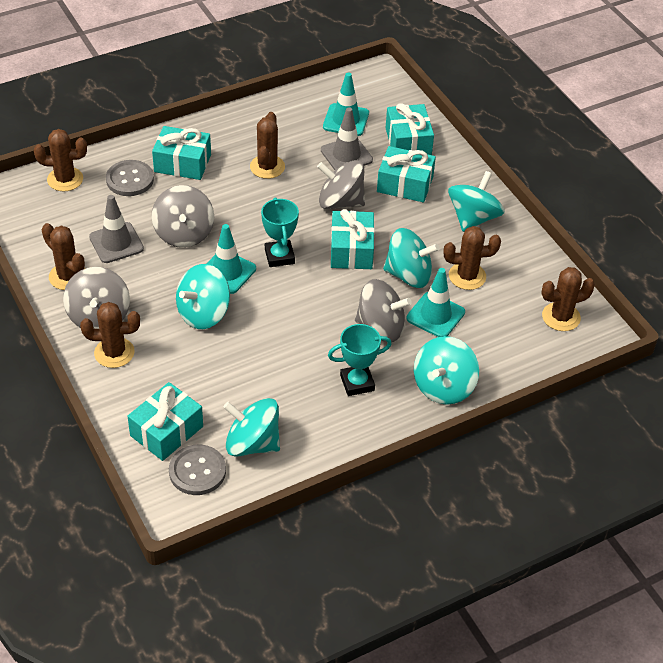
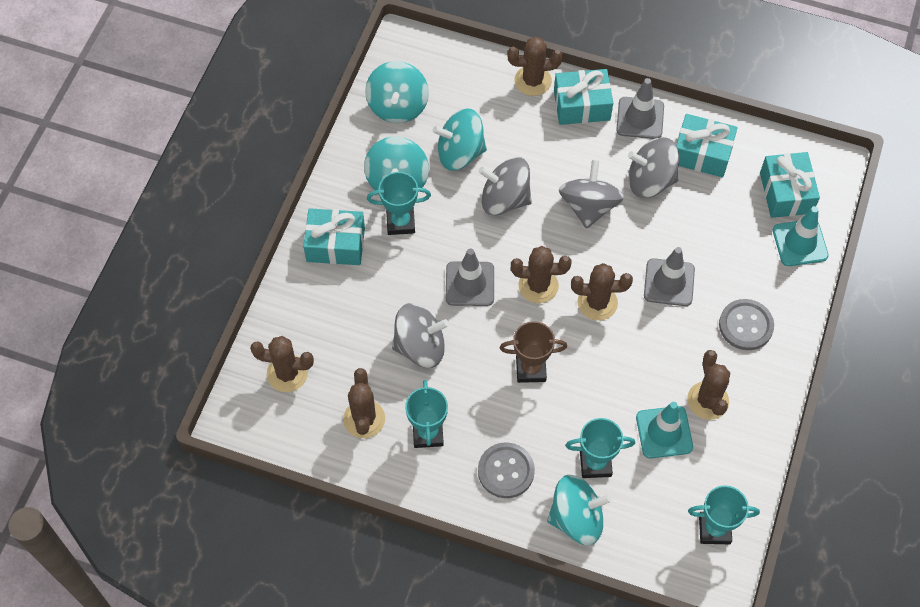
brown trophy: 0 -> 1
grey traffic cone: 2 -> 3
turquoise gift: 5 -> 4
turquoise spinning top: 5 -> 4
turquoise traffic cone: 3 -> 2
turquoise trophy: 2 -> 4

